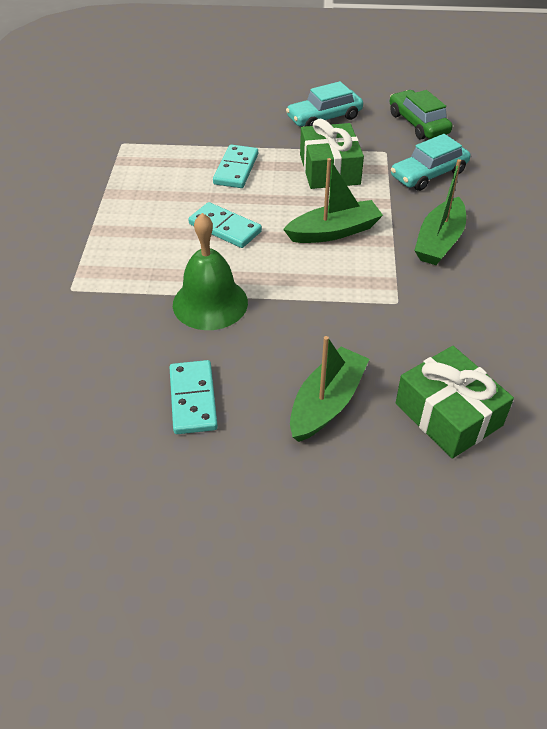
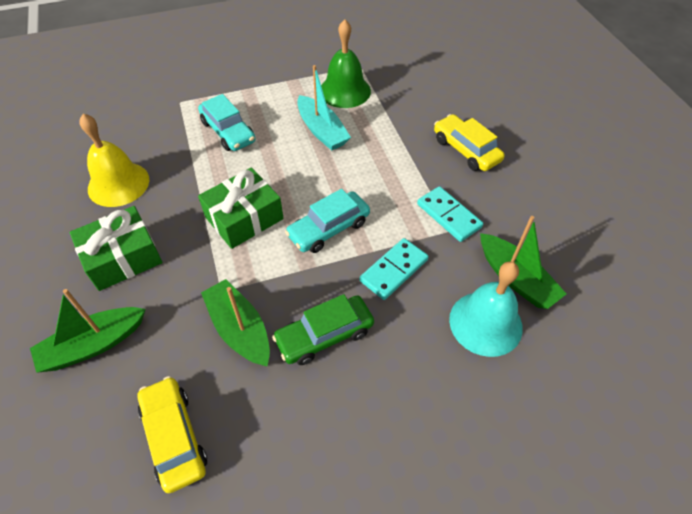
turquoise bell: 0 -> 1
turquoise boat: 0 -> 1
turquoise domino: 3 -> 2
yellow bell: 0 -> 1
yellow car: 0 -> 2

